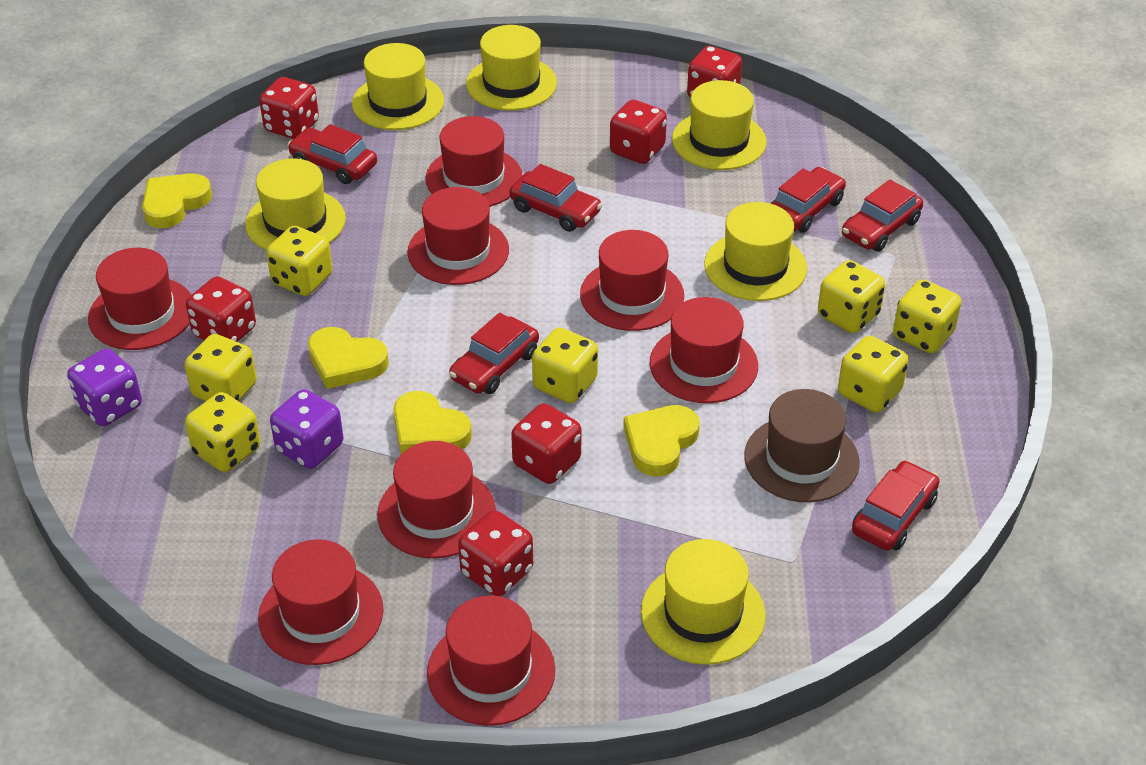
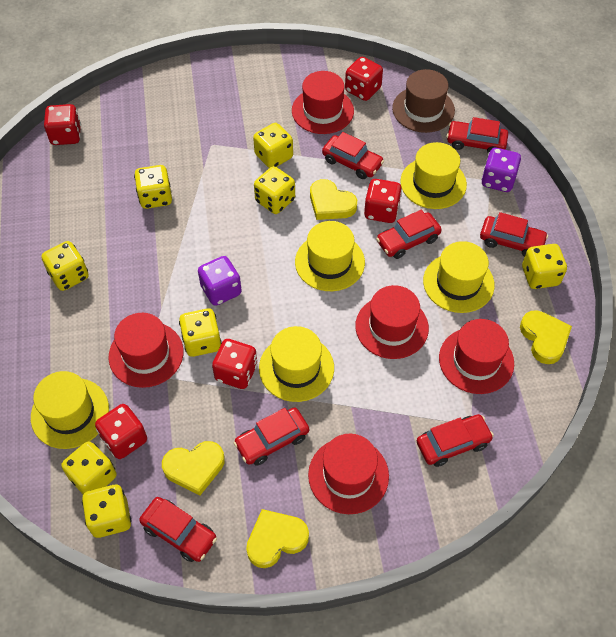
red car: 6 -> 7
red dice: 6 -> 5
red hat: 8 -> 5
yellow dice: 7 -> 8
yellow hat: 6 -> 5

